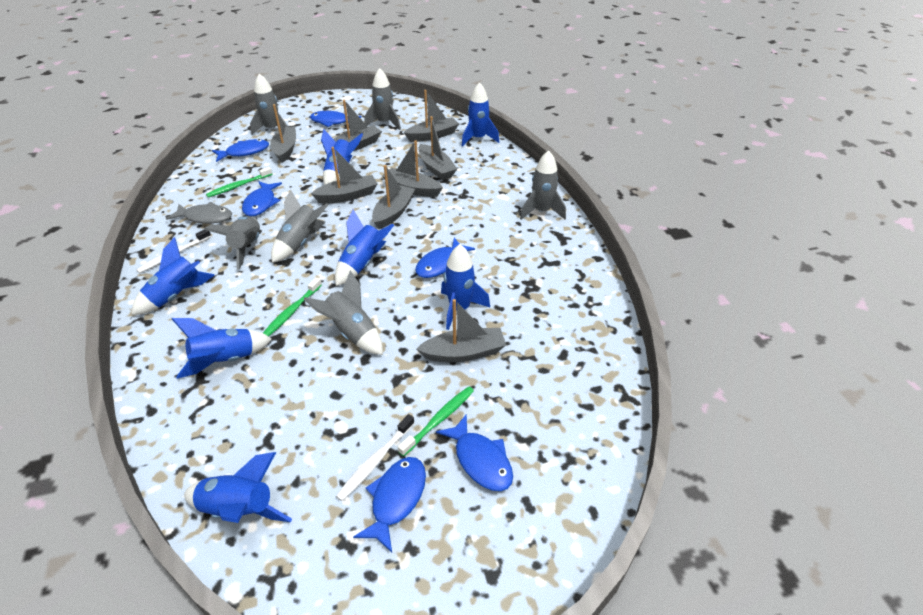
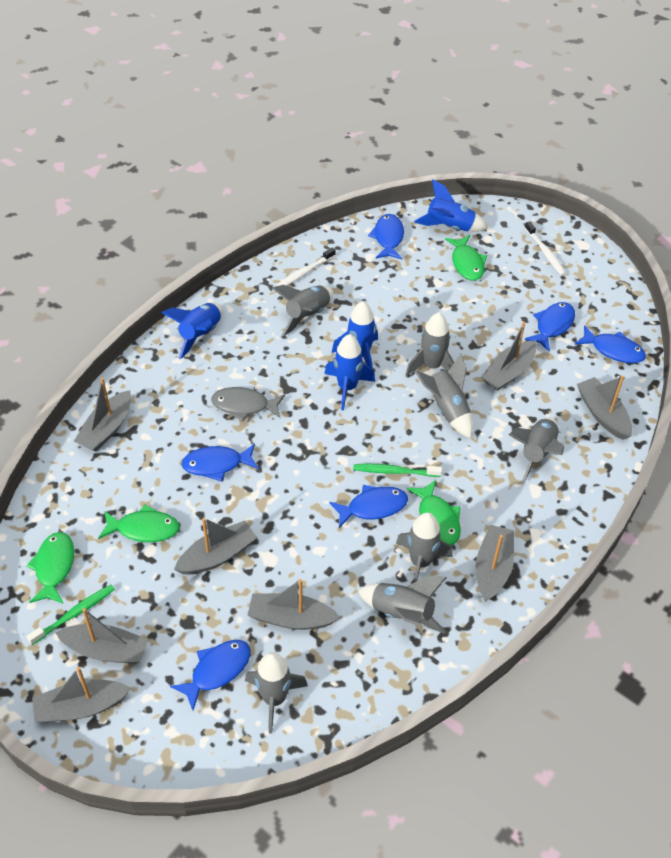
blue rocket: 7 -> 4
green fish: 0 -> 4
green toothbrush: 3 -> 2
grey rocket: 6 -> 7

